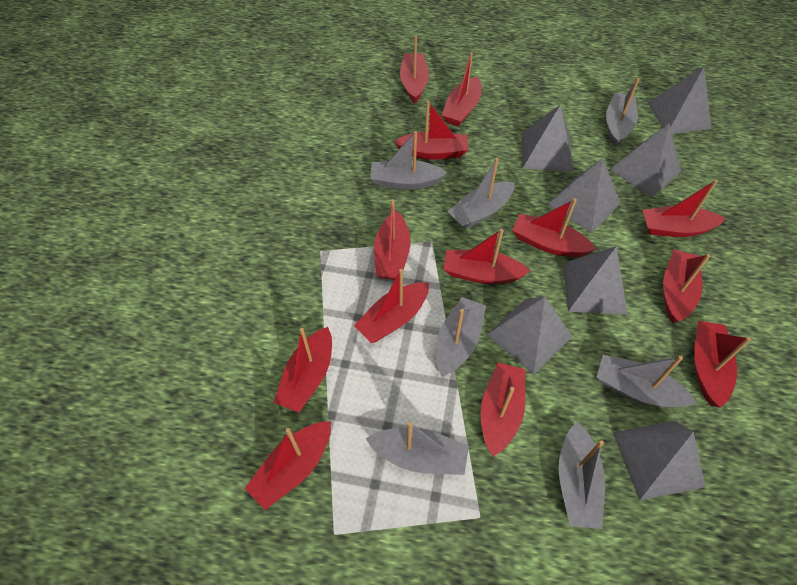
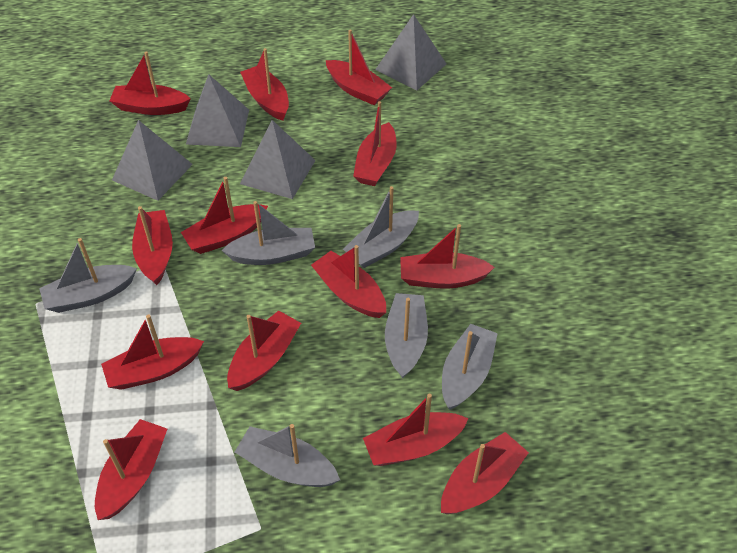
grey boat: 7 -> 6
grey pyramid: 7 -> 4

